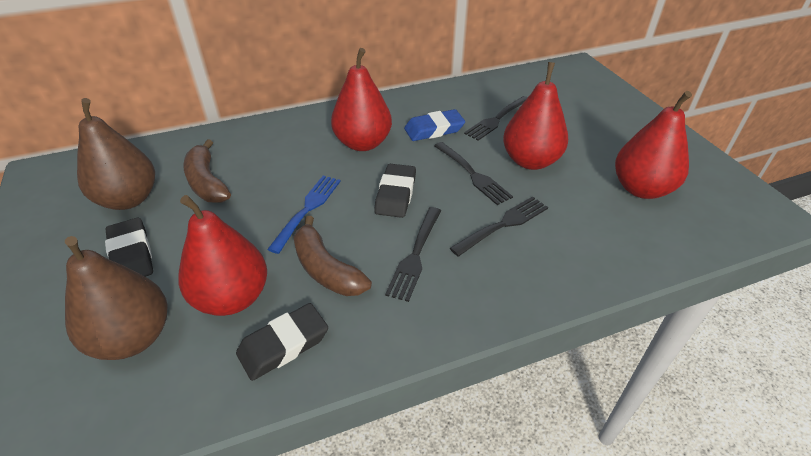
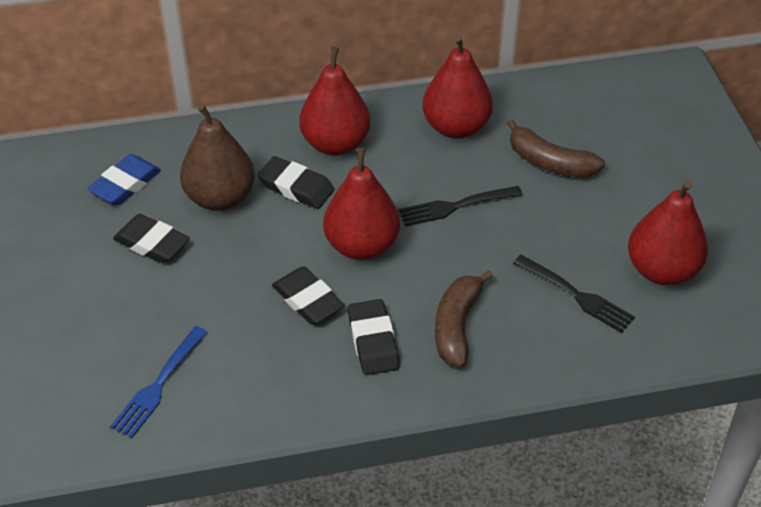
black eraser: 3 -> 4
black fork: 4 -> 2
brown pear: 2 -> 1

